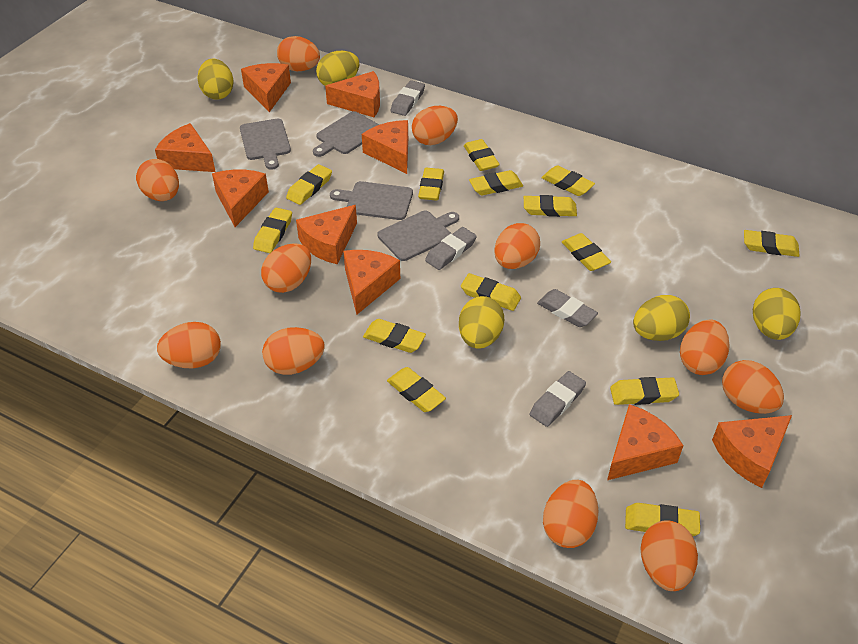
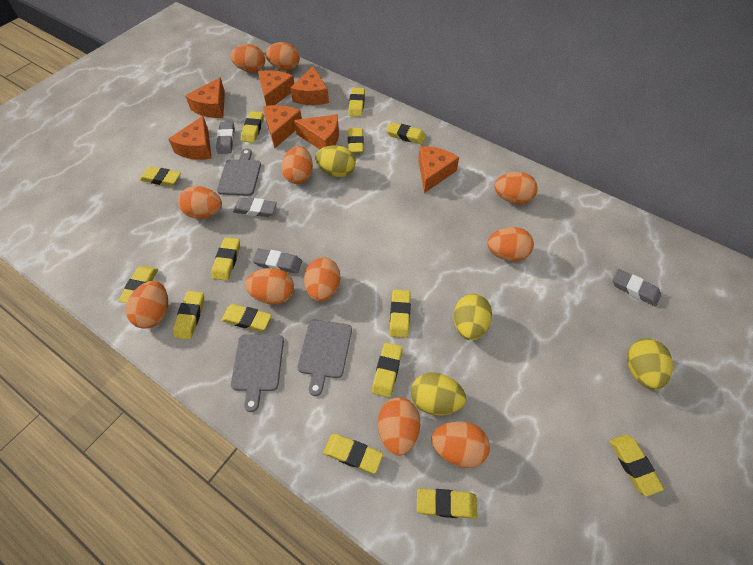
grey cutting board: 4 -> 3
orange cheese: 9 -> 7
yellow egg: 5 -> 4

